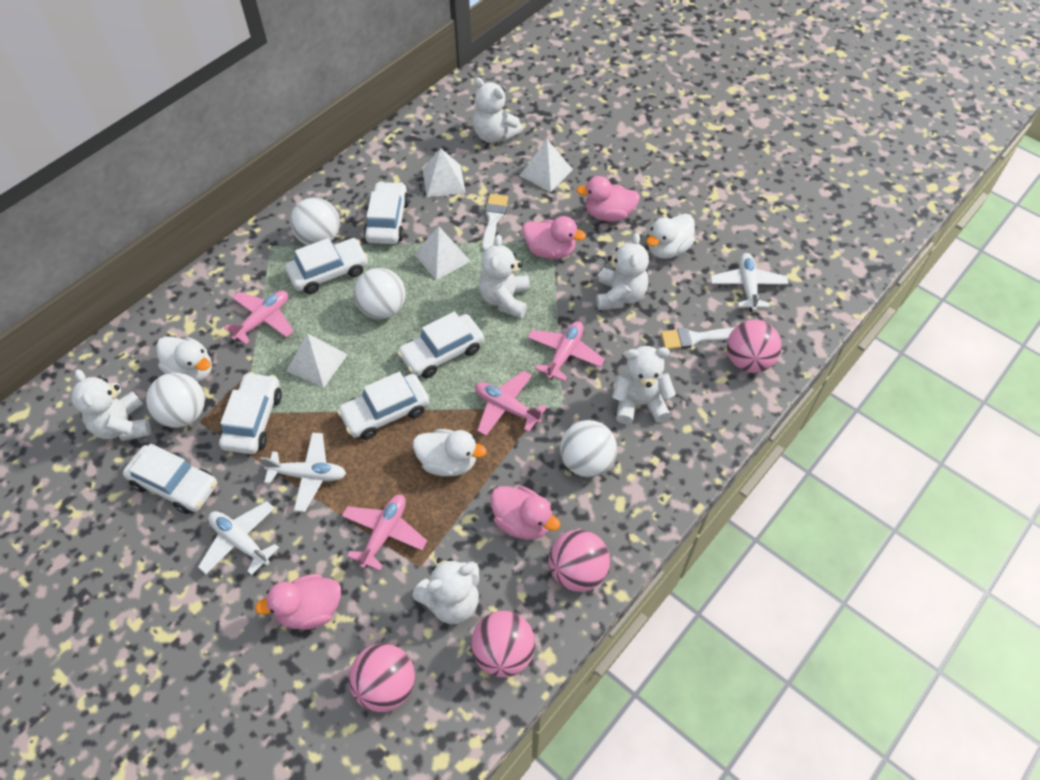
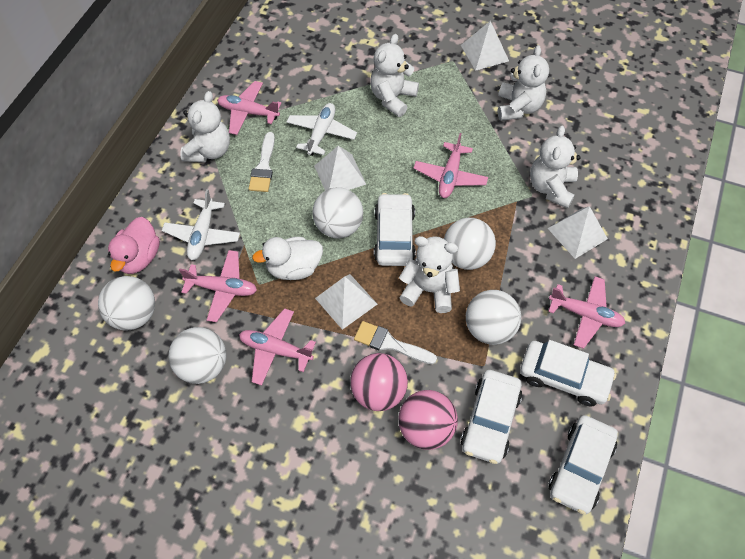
pink ball: 4 -> 2
pink duck: 4 -> 1
pink plane: 4 -> 5
white ball: 4 -> 5
white car: 6 -> 4
white duck: 3 -> 1
white plane: 3 -> 2
white teddy bear: 6 -> 5

